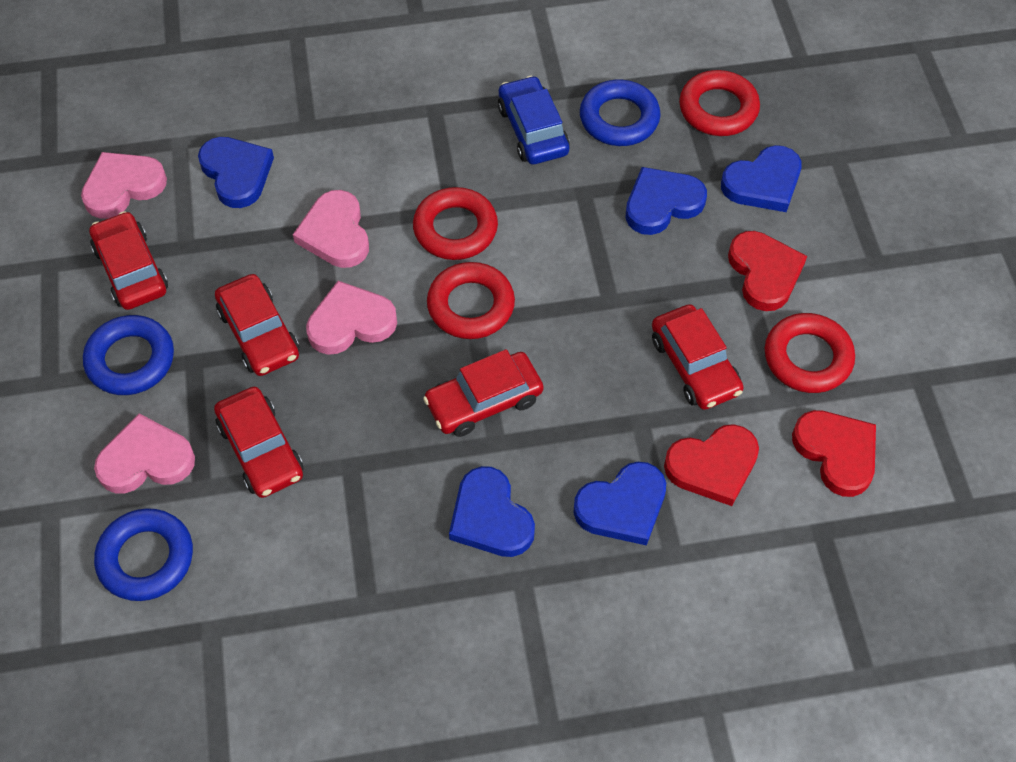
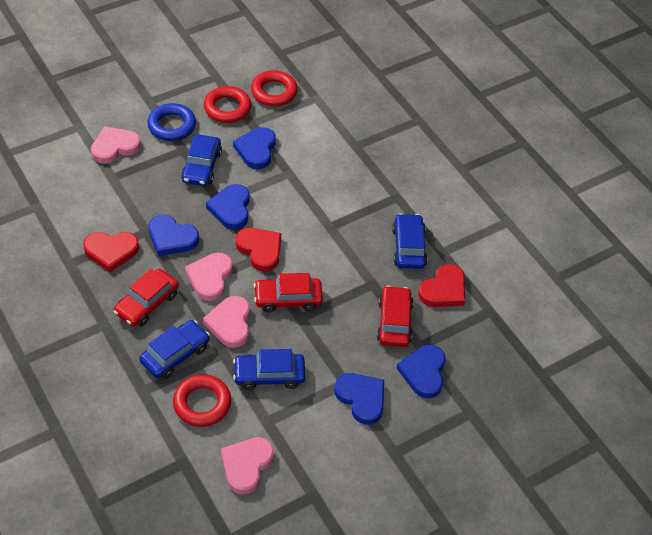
blue car: 1 -> 4
blue ring: 3 -> 1
red car: 5 -> 3
red ring: 4 -> 3

